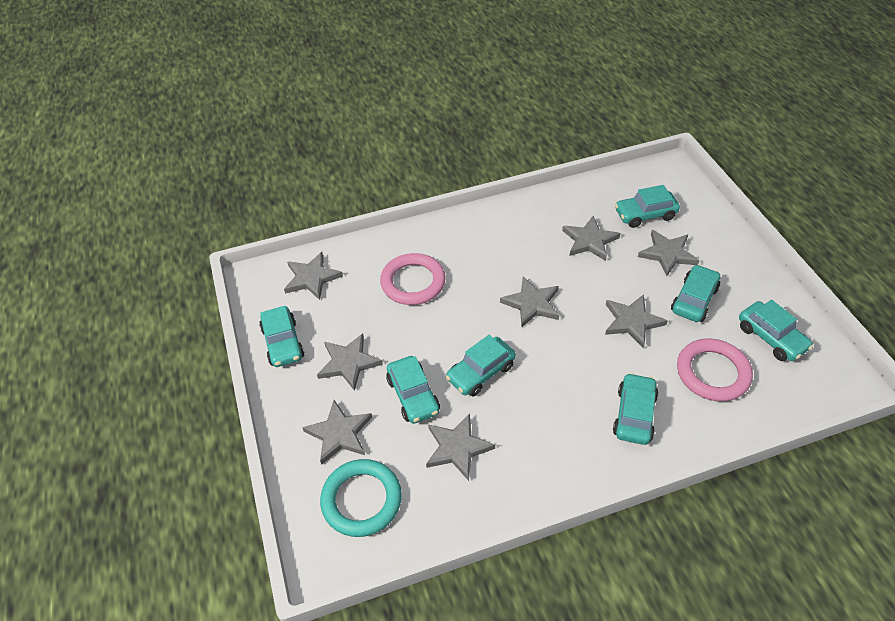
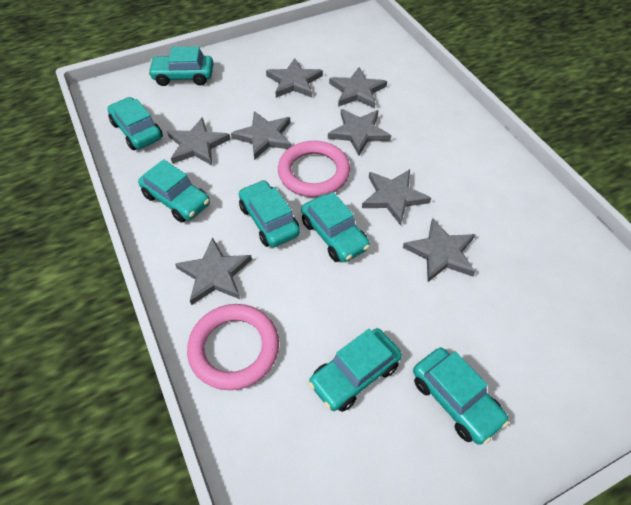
turquoise ring: 1 -> 0

